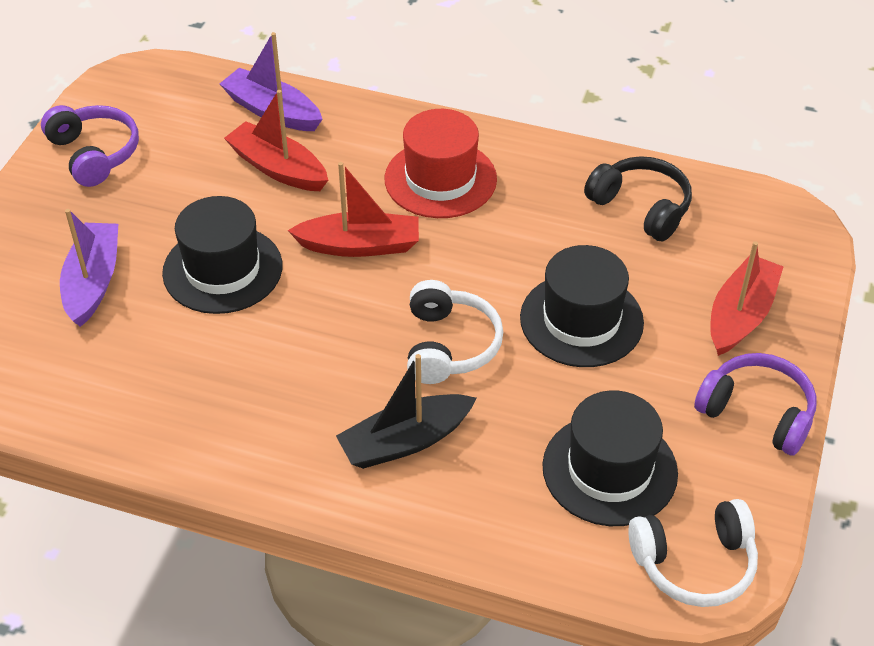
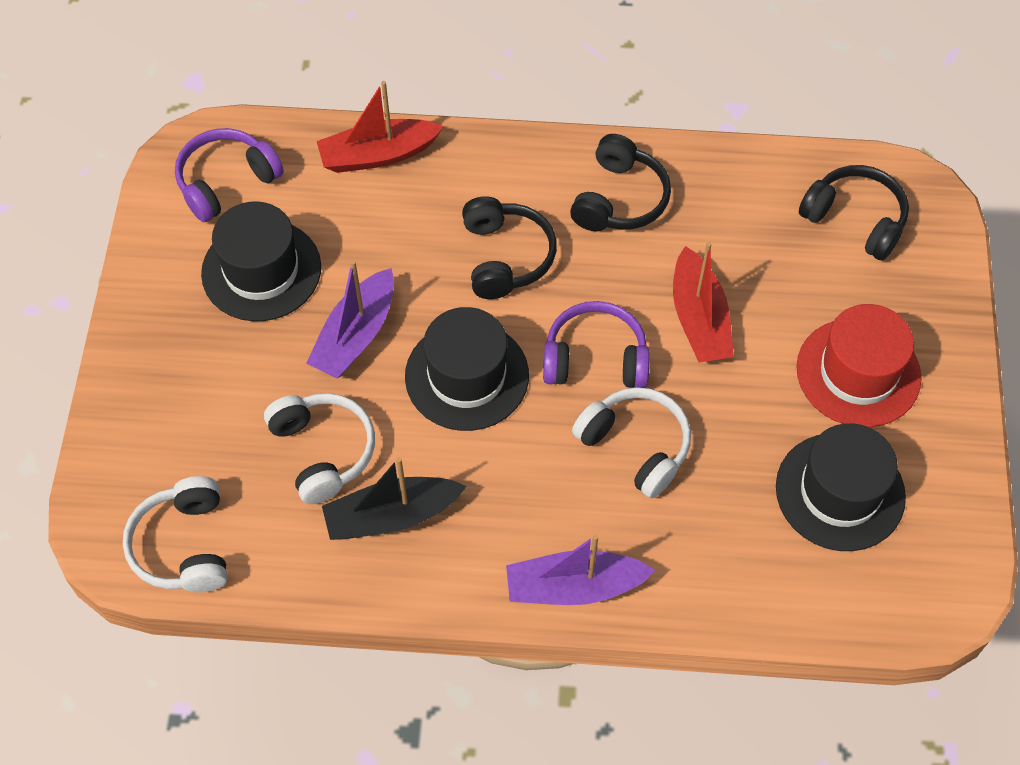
black headphones: 1 -> 3
red boat: 3 -> 2
white headphones: 2 -> 3

